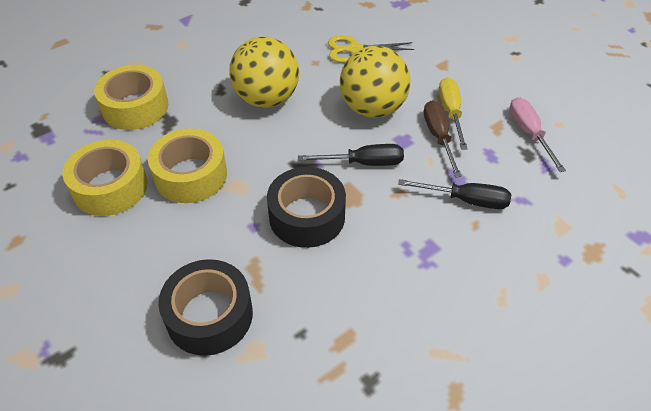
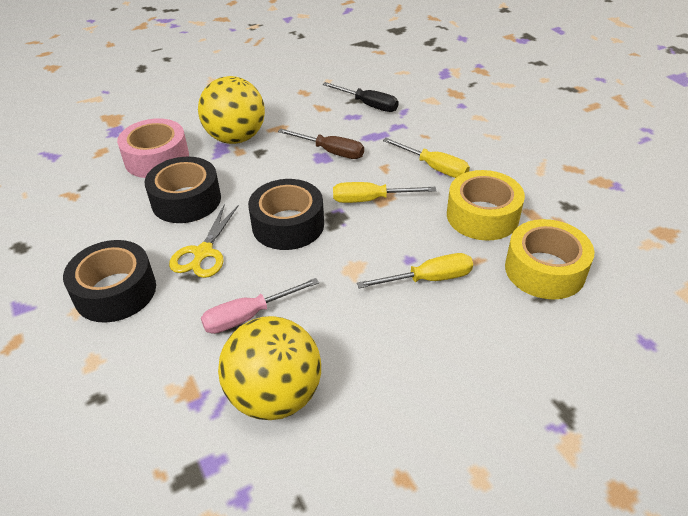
black screwdriver: 2 -> 1
black tape: 2 -> 3
pink tape: 0 -> 1
yellow screwdriver: 1 -> 3
yellow tape: 3 -> 2

